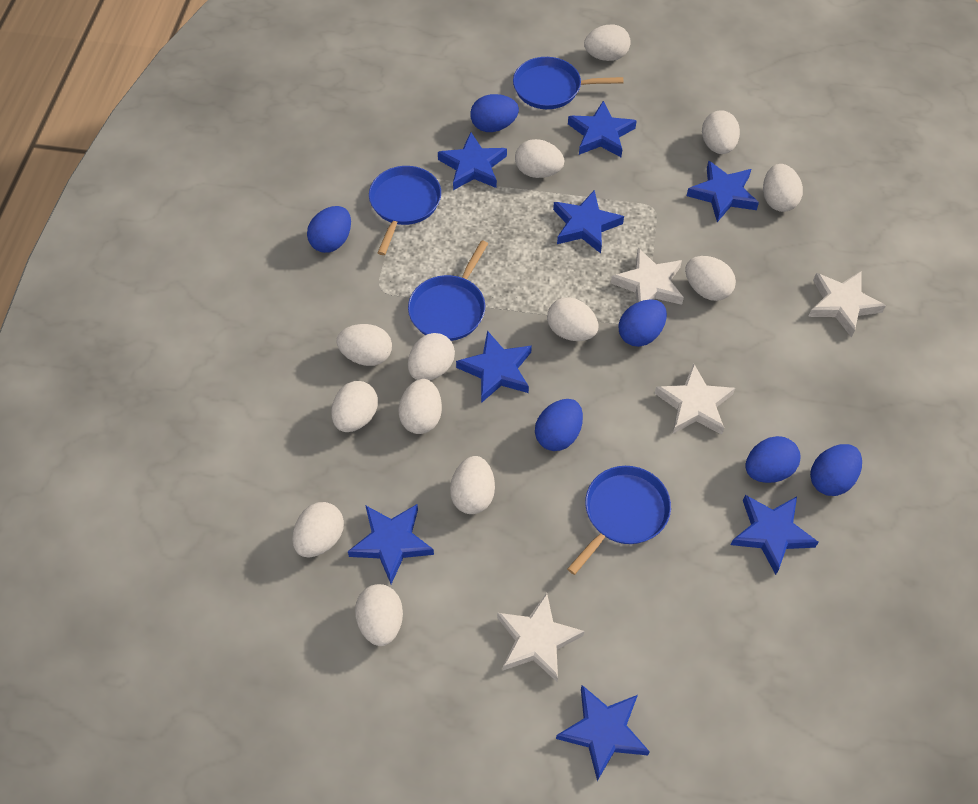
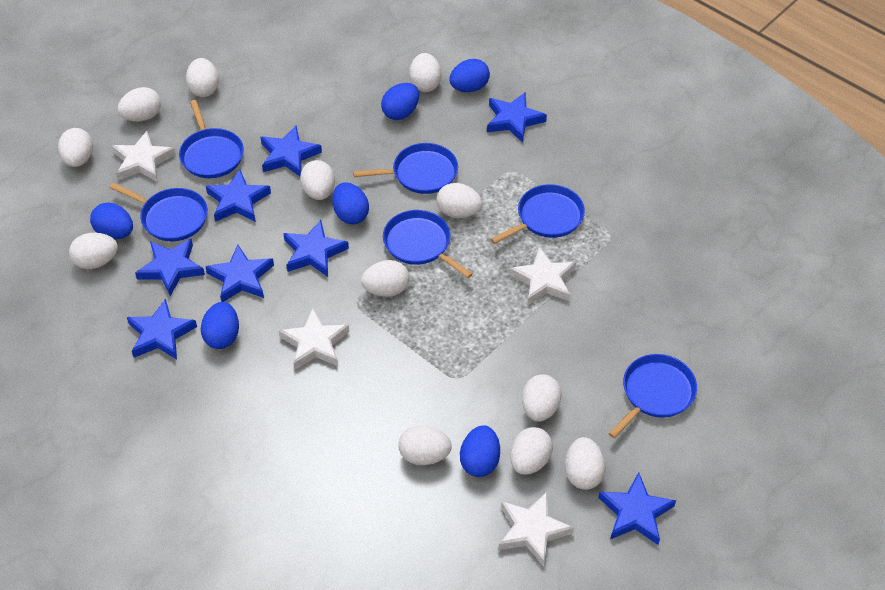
blue pan: 4 -> 6
white egg: 13 -> 12

